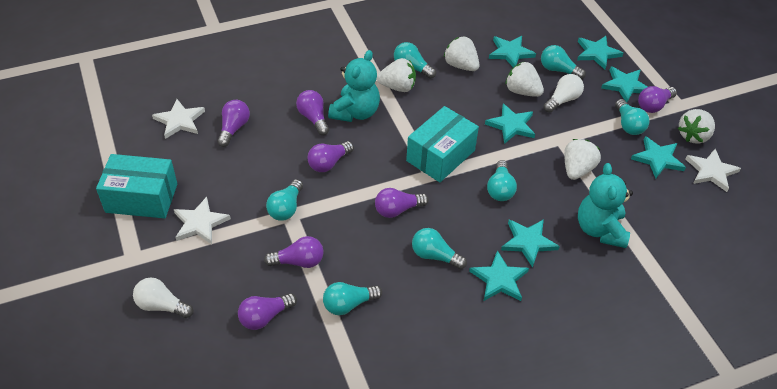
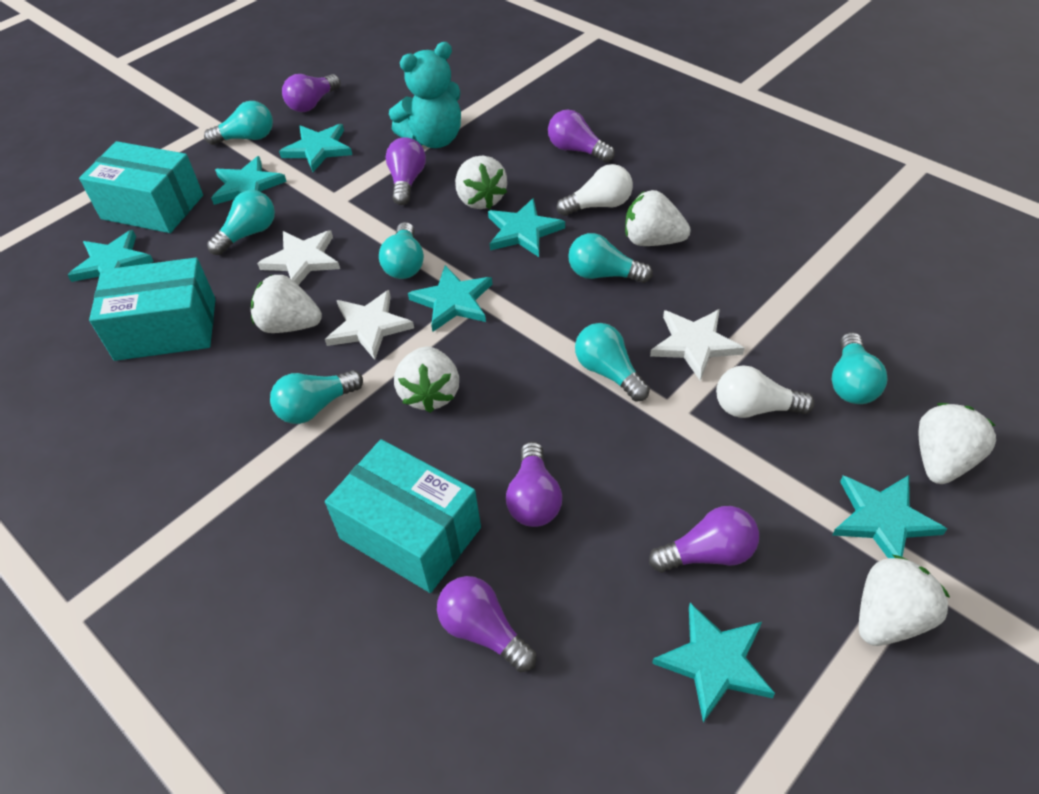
purple light bulb: 7 -> 6
turquoise box: 2 -> 3
turquoise teddy bear: 2 -> 1
white strawberry: 5 -> 6

